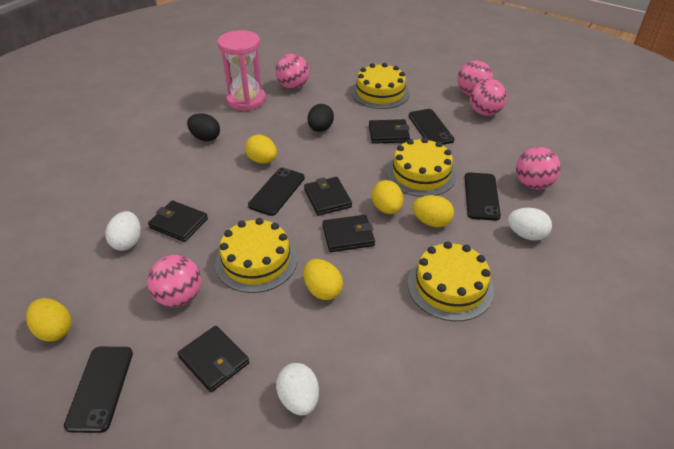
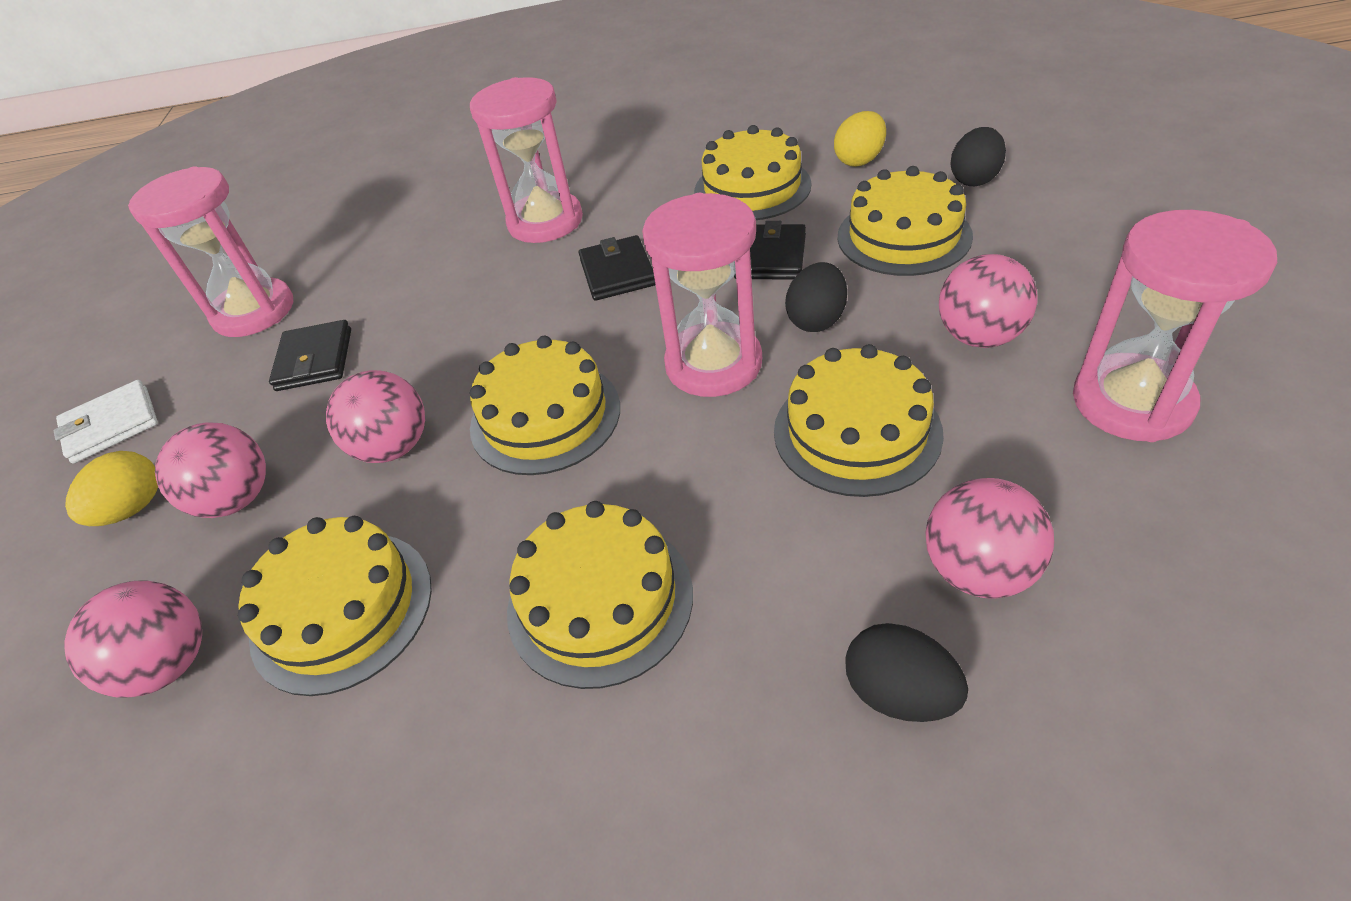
black egg: 2 -> 3
black phone: 4 -> 0
black wallet: 5 -> 3
pink hourglass: 1 -> 4
white egg: 3 -> 0
white wallet: 0 -> 1
yellow cake: 4 -> 6
yellow egg: 5 -> 2

